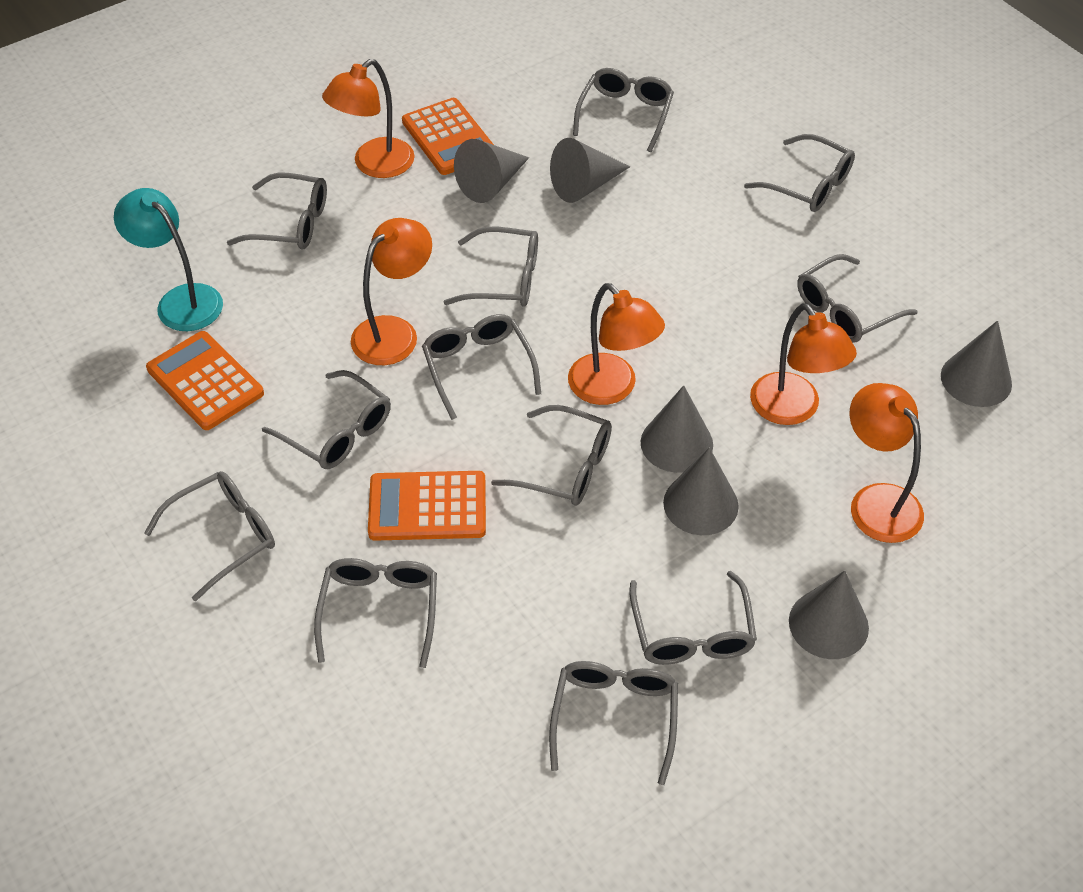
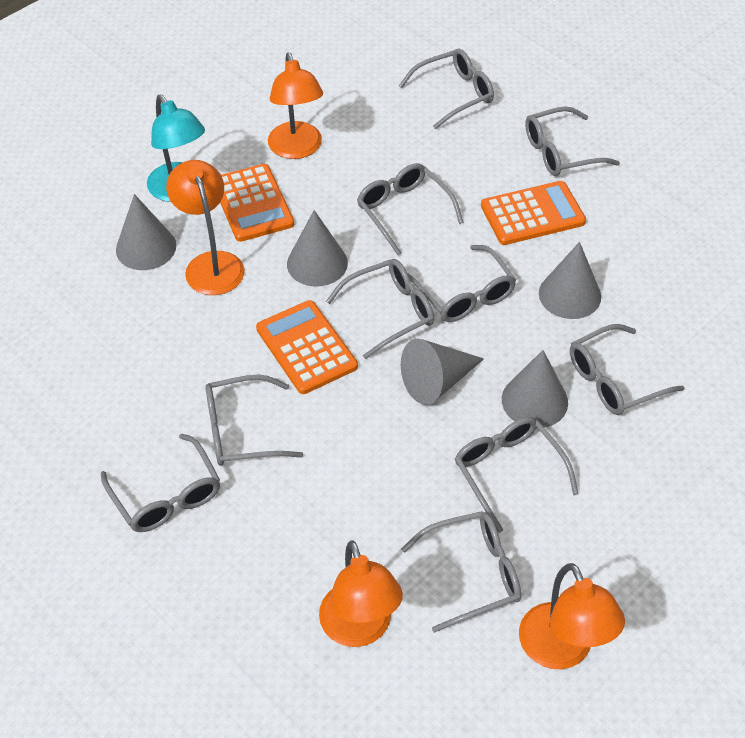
grey cone: 6 -> 5
grey glasses: 12 -> 10
orange lamp: 5 -> 4

